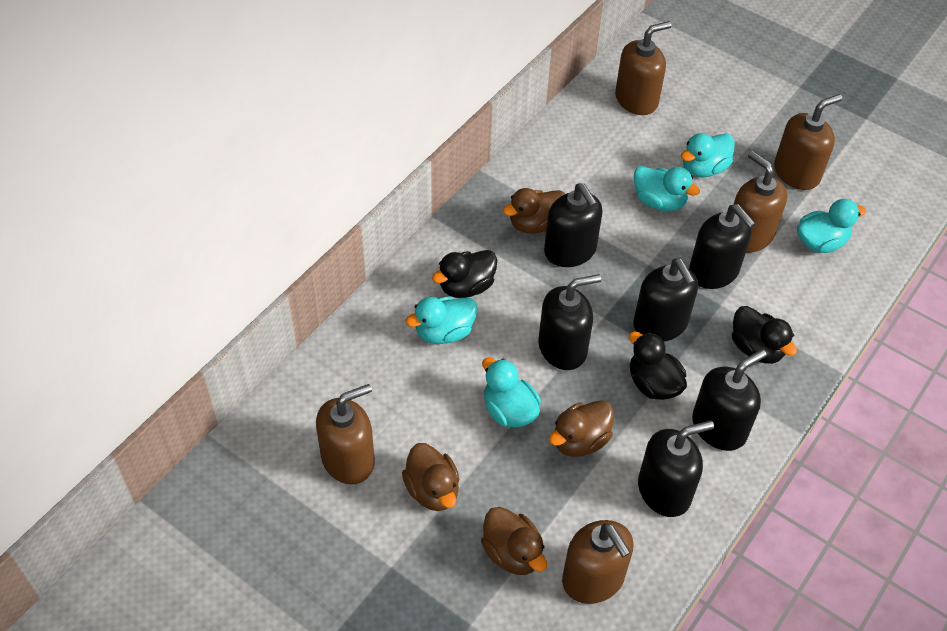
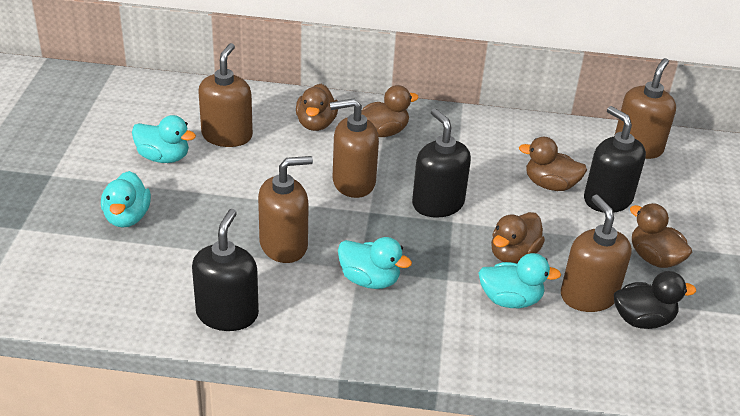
black duck: 3 -> 1
black soap dispenser: 6 -> 3
brown duck: 4 -> 5
turquoise duck: 5 -> 4

